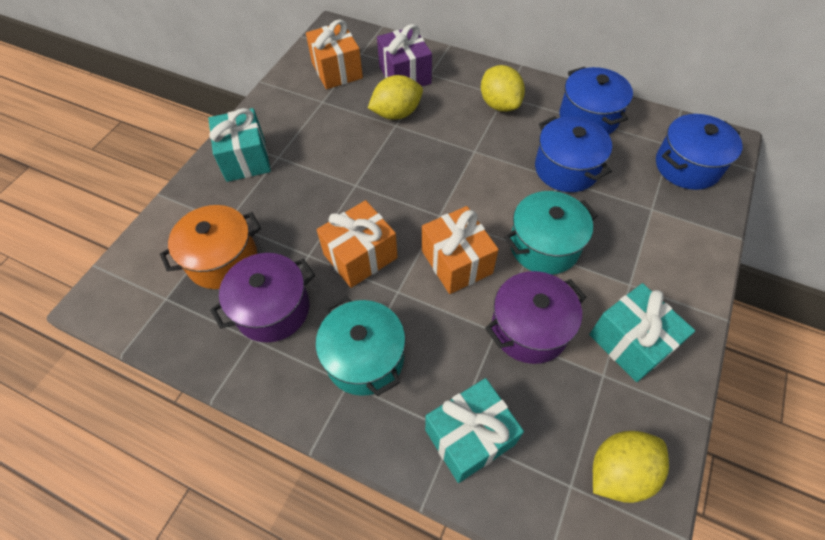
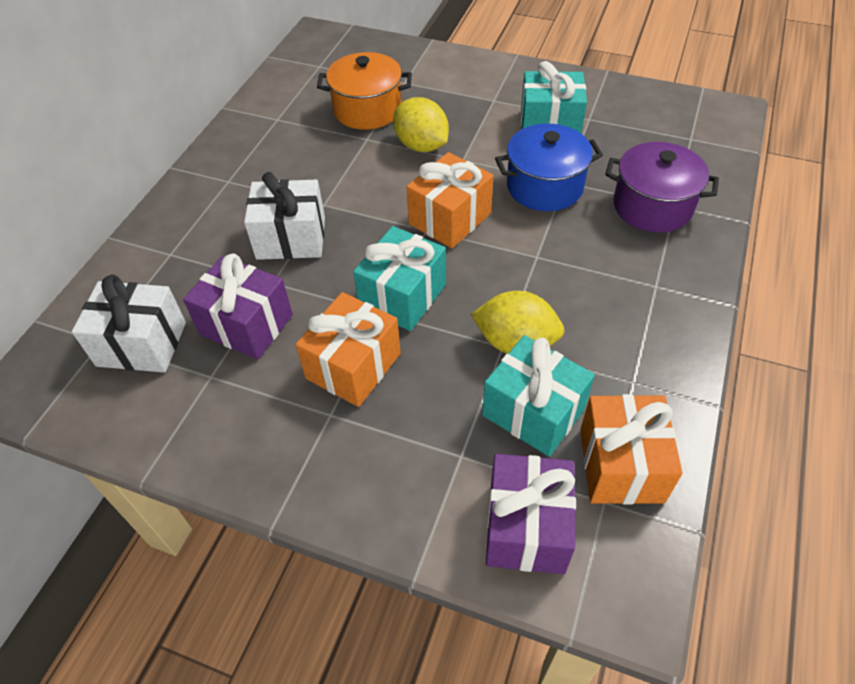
blue pot: 3 -> 1
purple gift: 1 -> 2
purple pot: 2 -> 1
turquoise pot: 2 -> 0
white gift: 0 -> 2
yellow lemon: 3 -> 2

